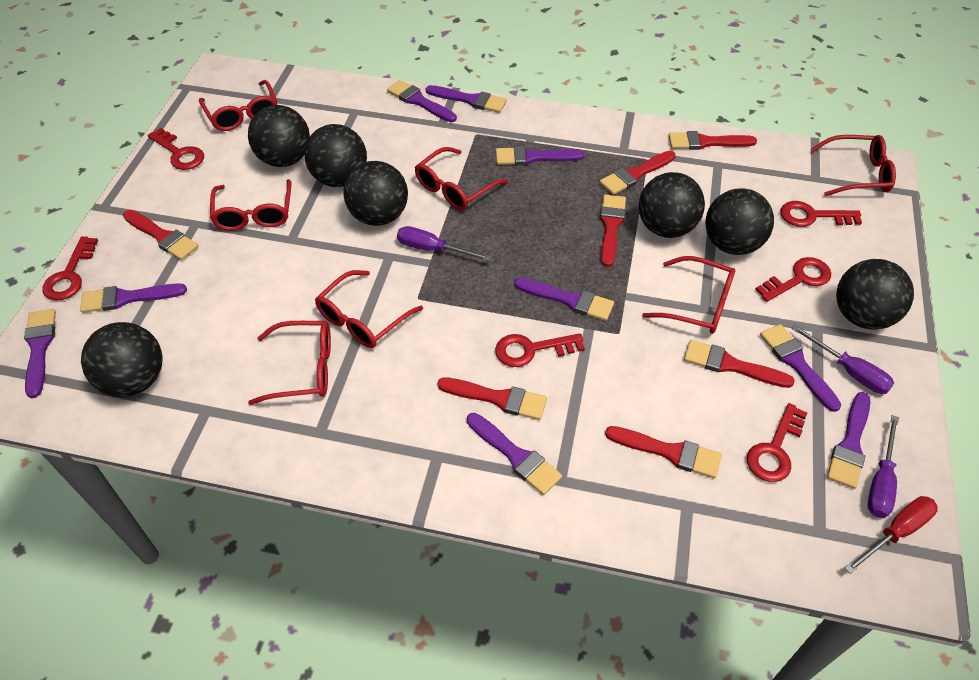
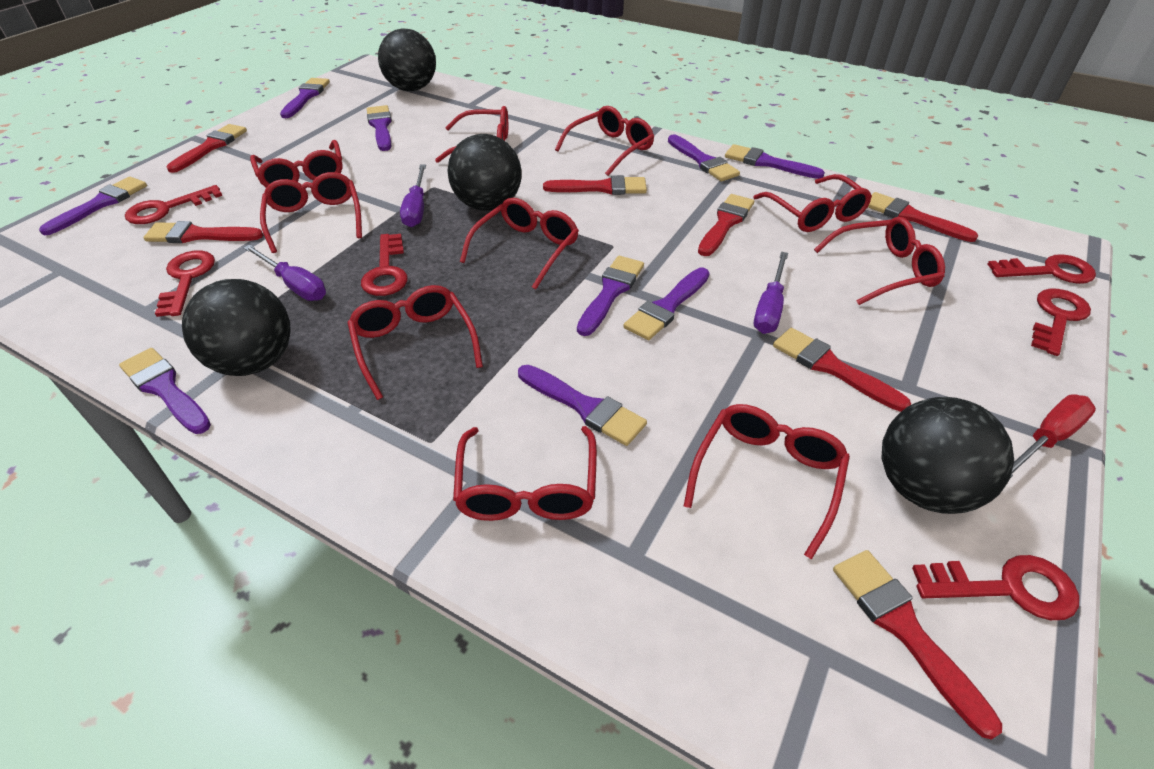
black ball: 7 -> 4
red glasses: 7 -> 10

